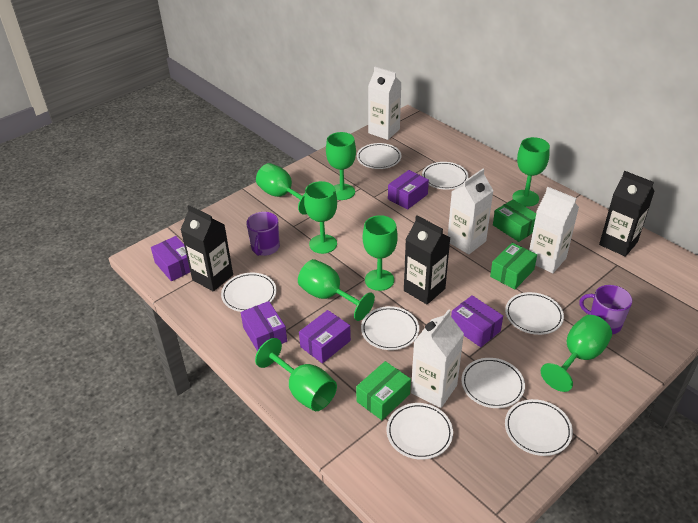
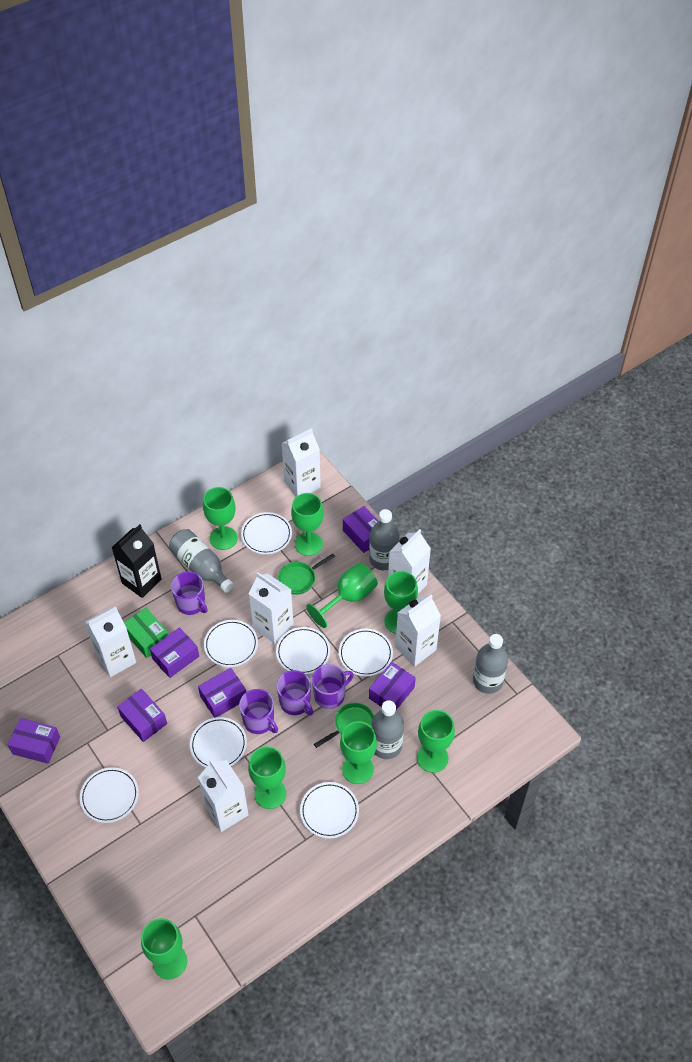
black carton: 3 -> 1
green box: 3 -> 1
green pan: 0 -> 2
grey bottle: 0 -> 4
purple box: 5 -> 6
purple mug: 2 -> 4
white carton: 4 -> 6
white plate: 8 -> 7

